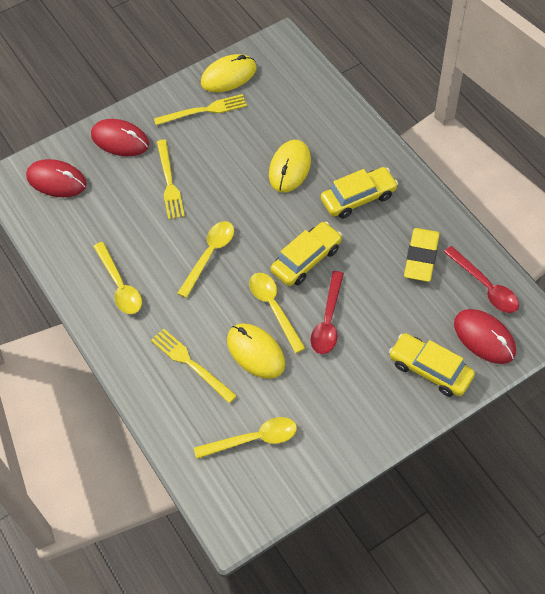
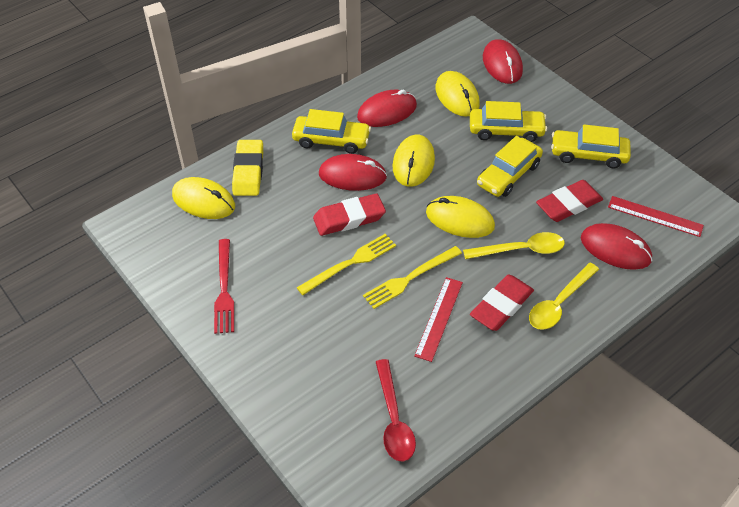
red eraser: 0 -> 3
red fork: 0 -> 1
red mouse: 3 -> 4
red ruler: 0 -> 2
red spoon: 2 -> 1
yellow car: 3 -> 4
yellow fork: 3 -> 2
yellow mouse: 3 -> 4
yellow spoon: 4 -> 2

